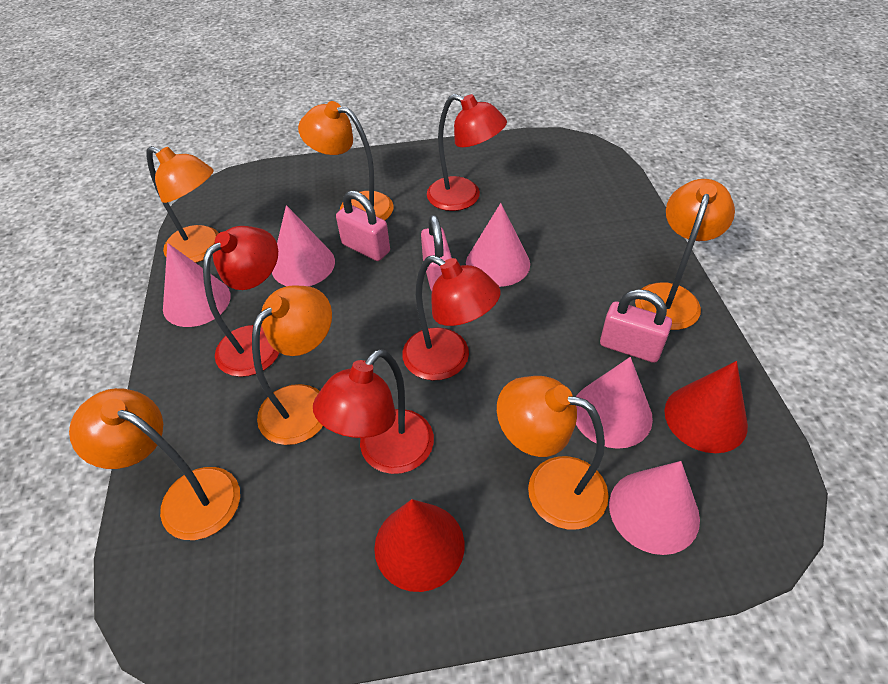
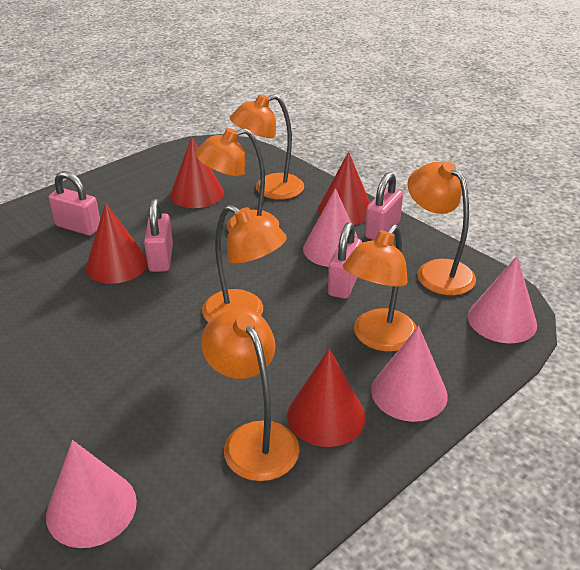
pink cone: 5 -> 4
pink padlock: 3 -> 4
red cone: 2 -> 4
red lamp: 4 -> 0

